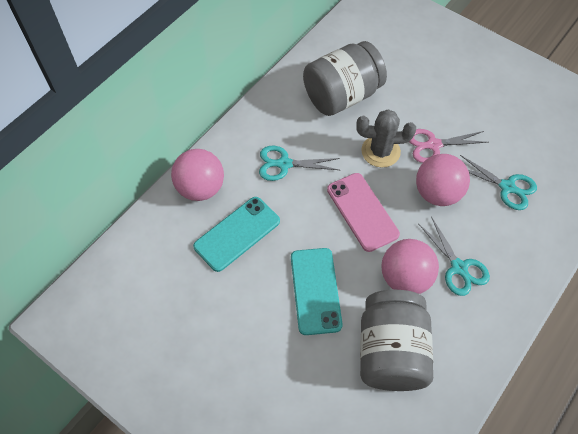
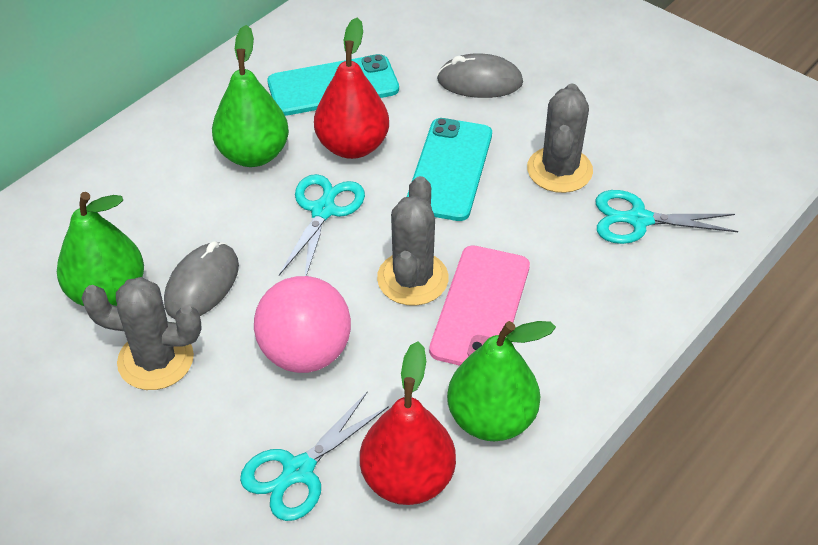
green pear: 0 -> 3
grey cactus: 1 -> 3
grey jar: 2 -> 0
grey mouse: 0 -> 2
pink ball: 3 -> 1
pink scissors: 1 -> 0
red pear: 0 -> 2

